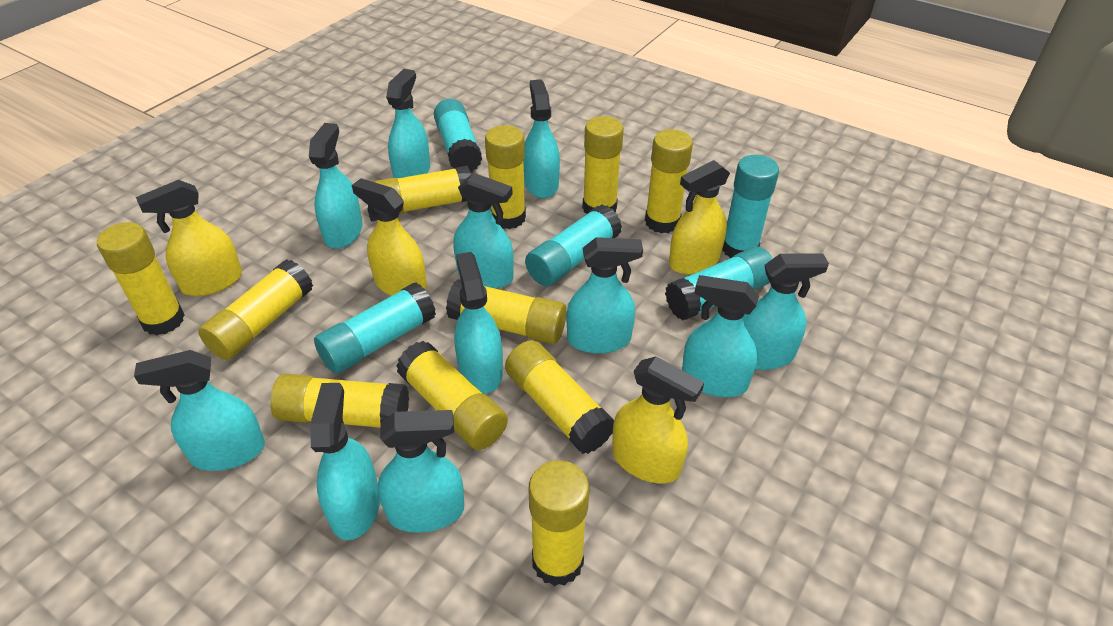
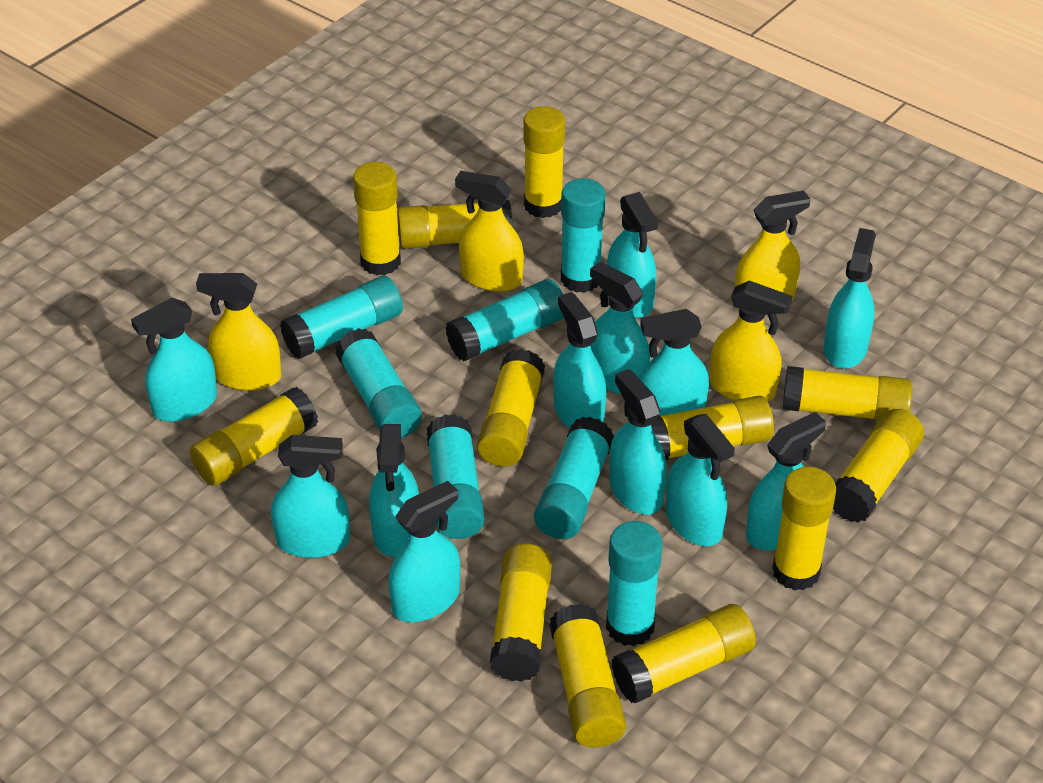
turquoise glue stick: 5 -> 7
turquoise spray bottle: 11 -> 12
yellow glue stick: 11 -> 12

